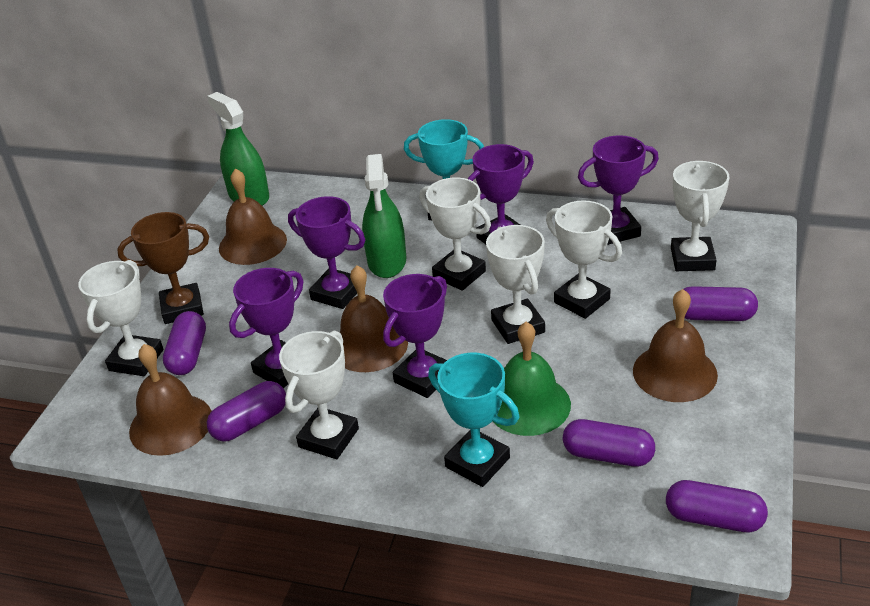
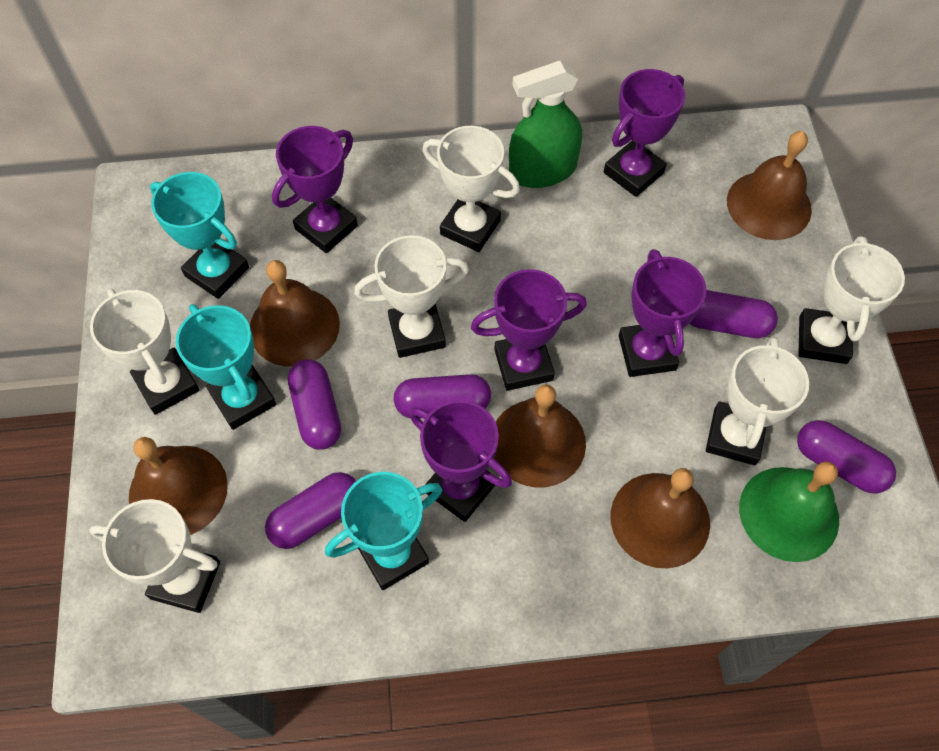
brown bell: 4 -> 5
brown trophy: 1 -> 0
green spray bottle: 2 -> 1
turquoise trophy: 2 -> 3

